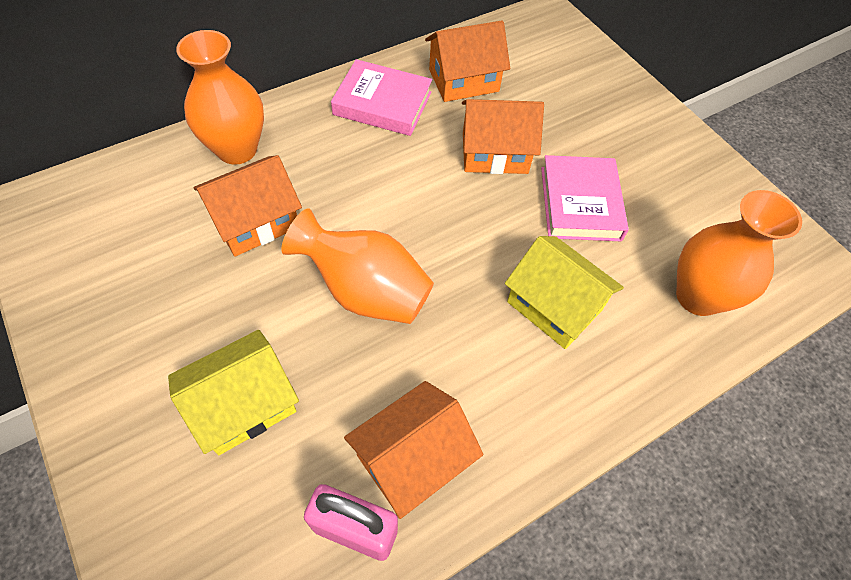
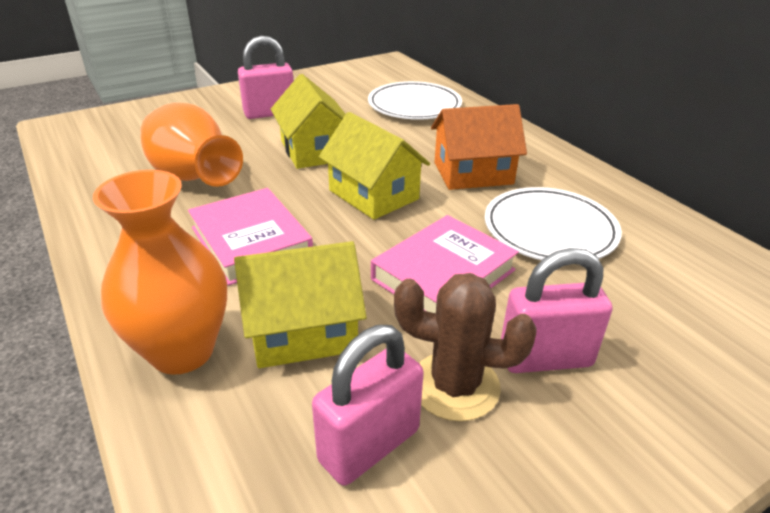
brown cactus: 0 -> 1
orange house: 4 -> 1
orange vase: 3 -> 2
pink padlock: 1 -> 3
white plate: 0 -> 2
yellow house: 2 -> 3

